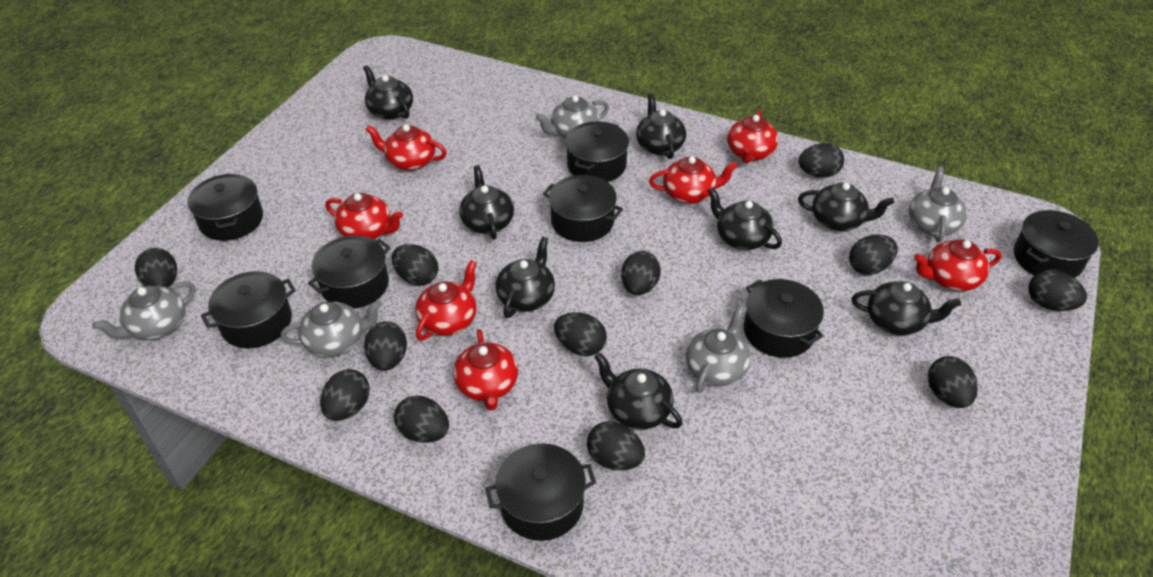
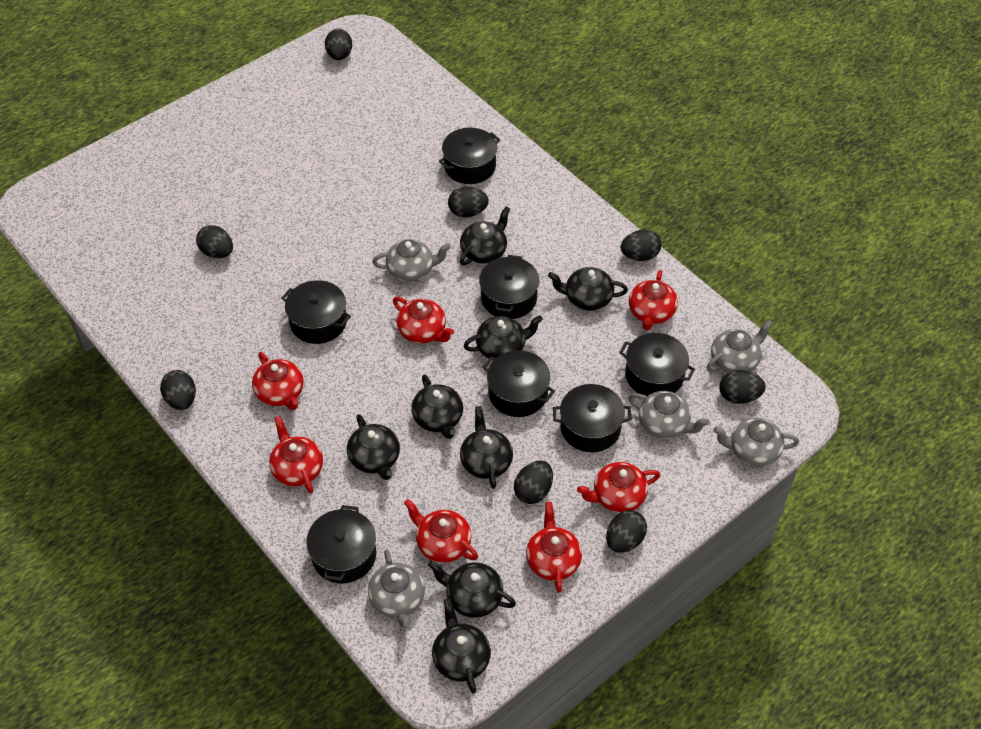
black egg: 12 -> 8
black pot: 8 -> 7

